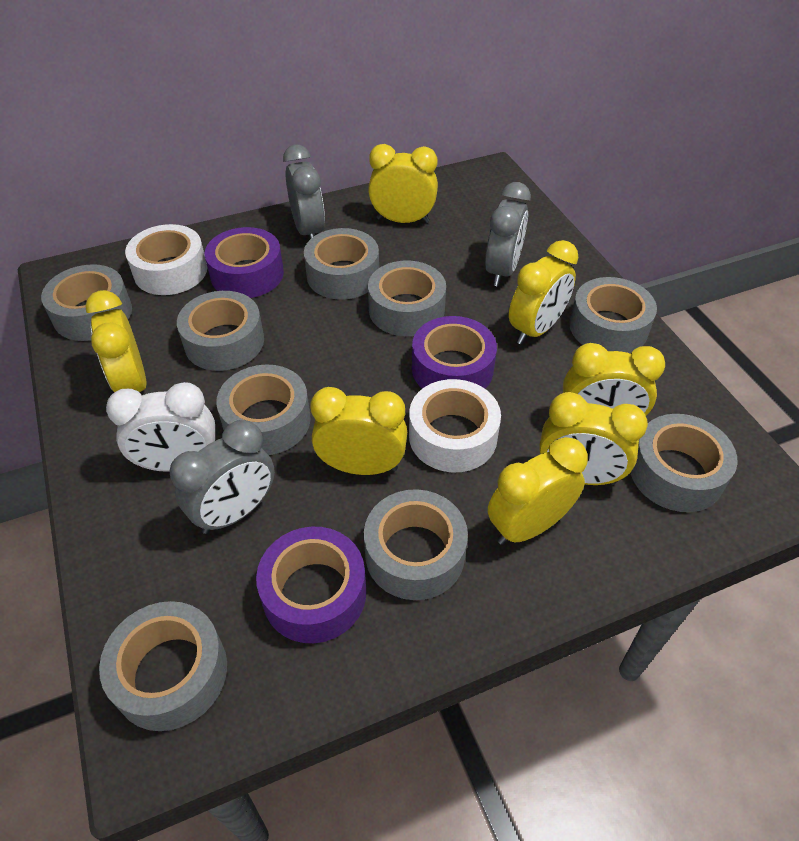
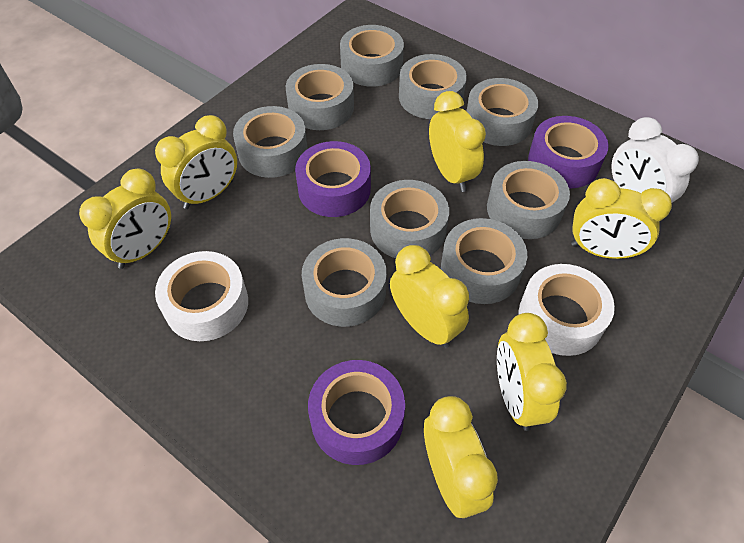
grey clock: 3 -> 0

